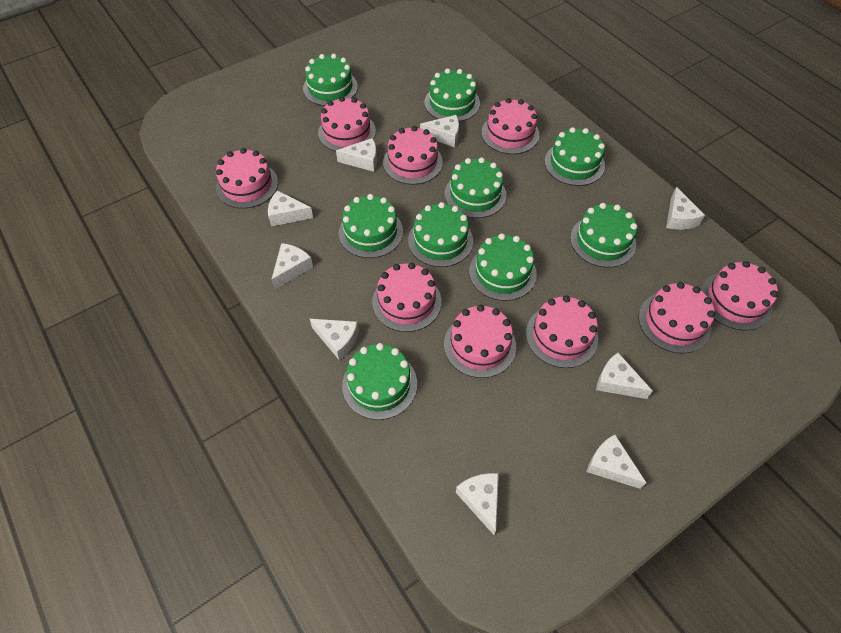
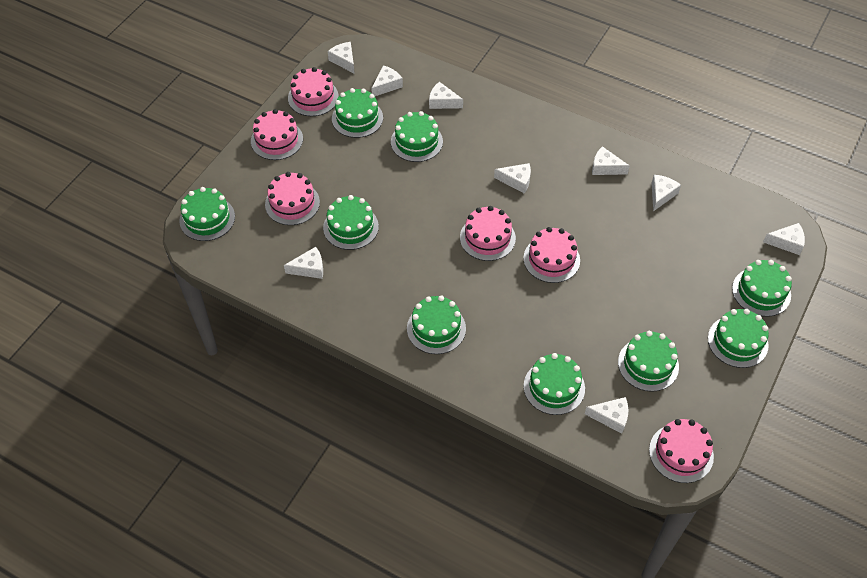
pink cake: 9 -> 6

